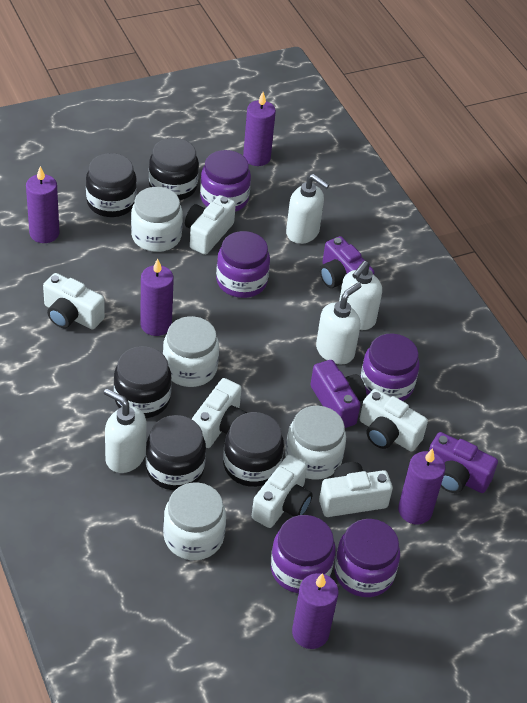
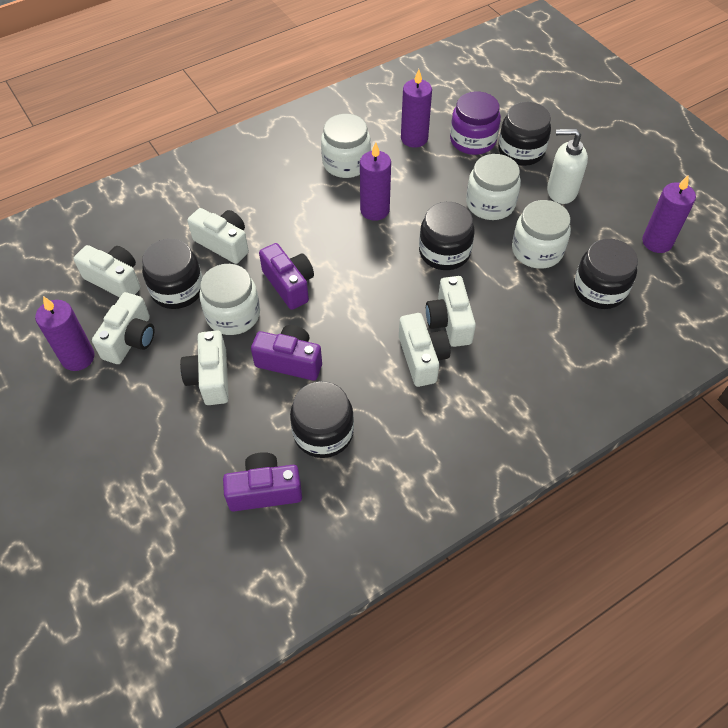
purple candle: 5 -> 4
purple jar: 5 -> 1
white soap dispenser: 4 -> 1

